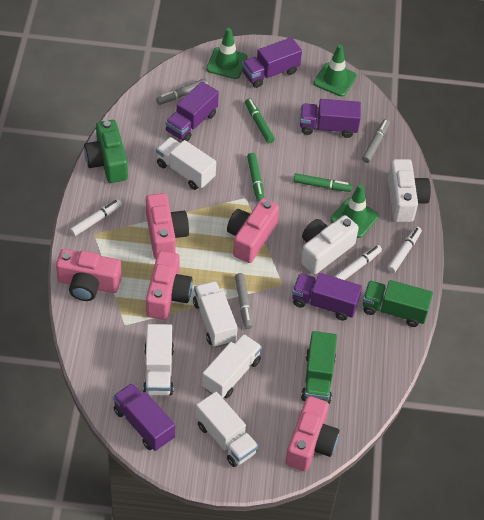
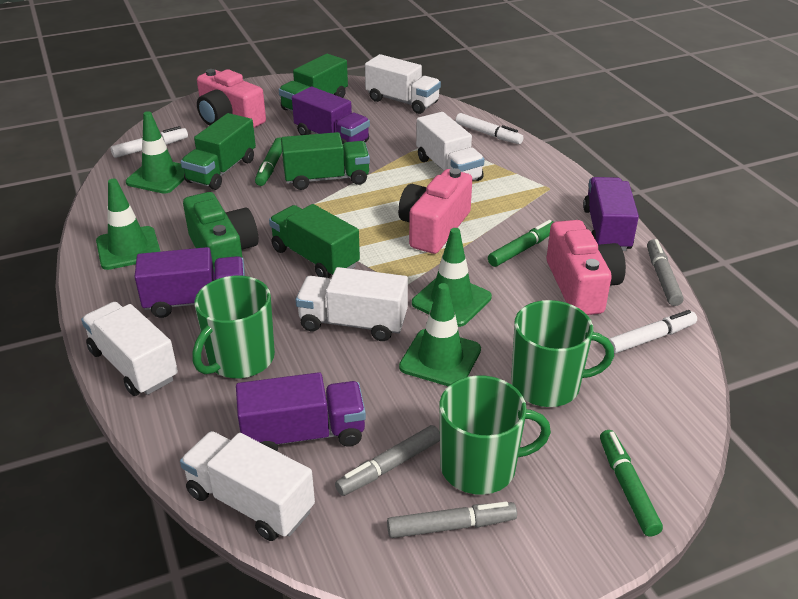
green mug: 0 -> 3
green traffic cone: 3 -> 4
green truck: 2 -> 4
pink camera: 5 -> 3
purple truck: 5 -> 4
white camera: 2 -> 0

